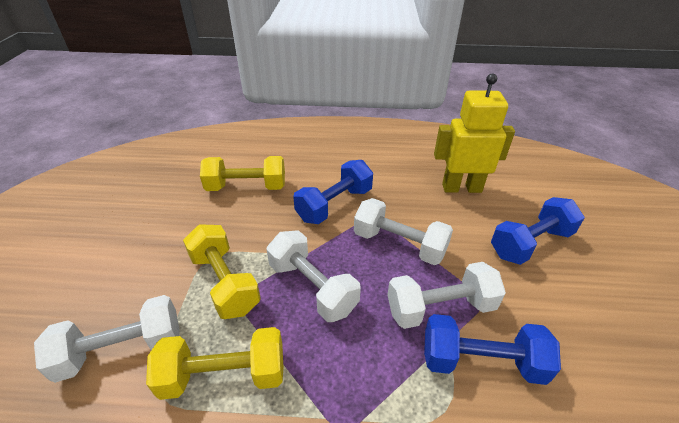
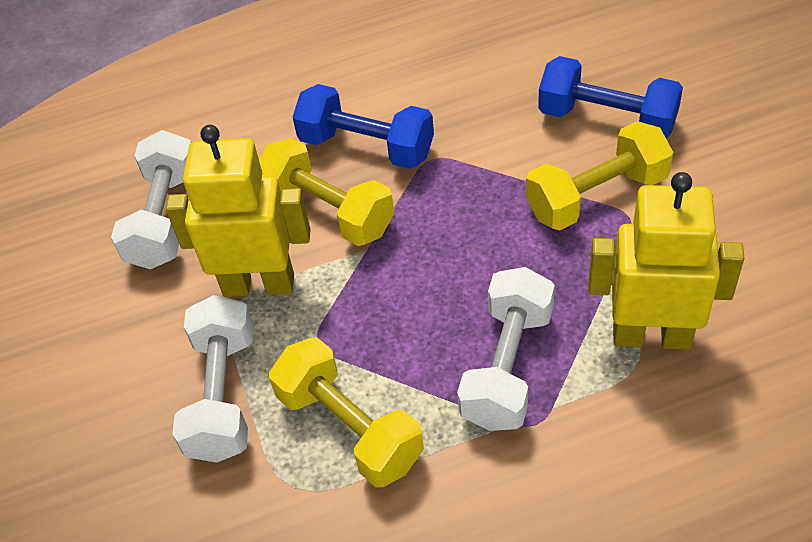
blue dumbbell: 3 -> 2
white dumbbell: 4 -> 3
yellow robot: 1 -> 2

